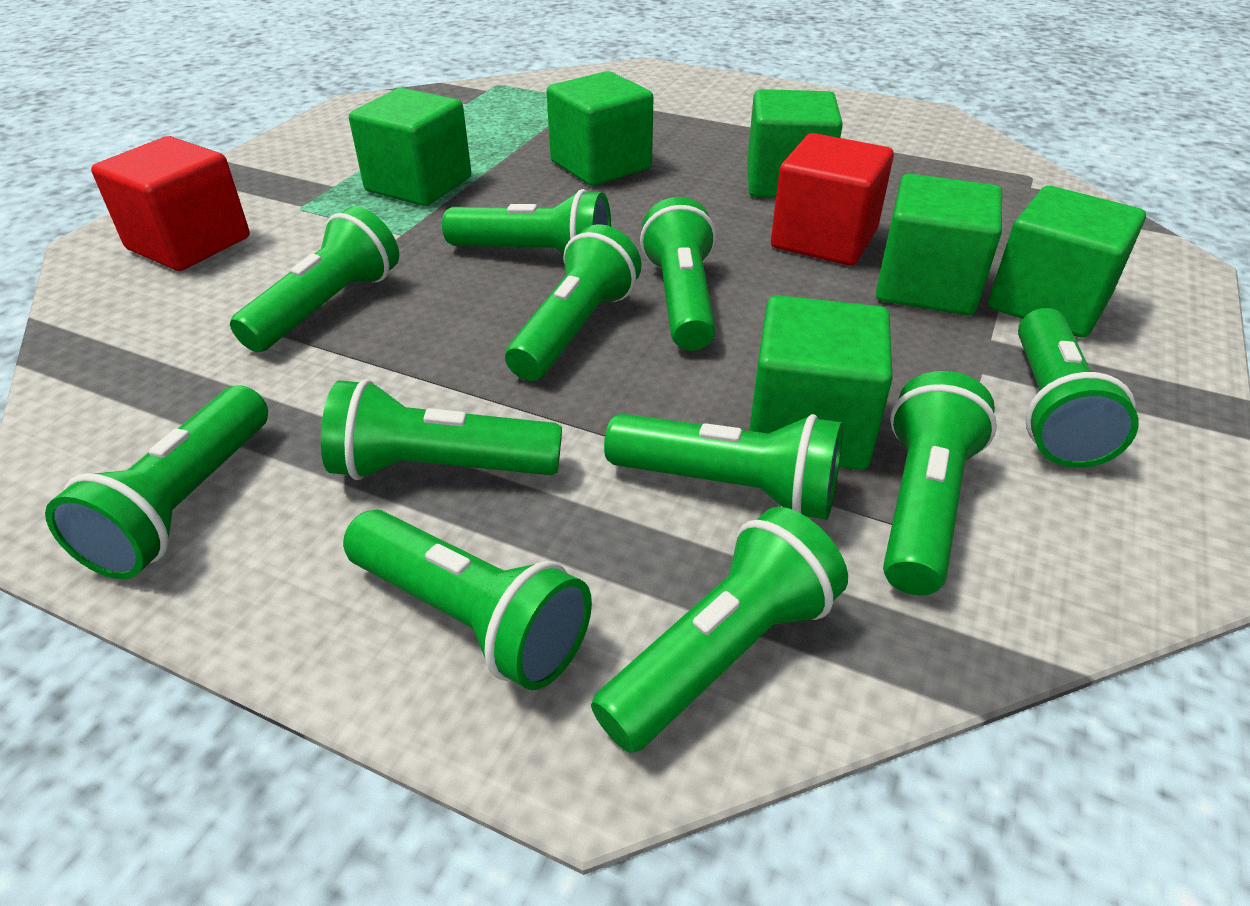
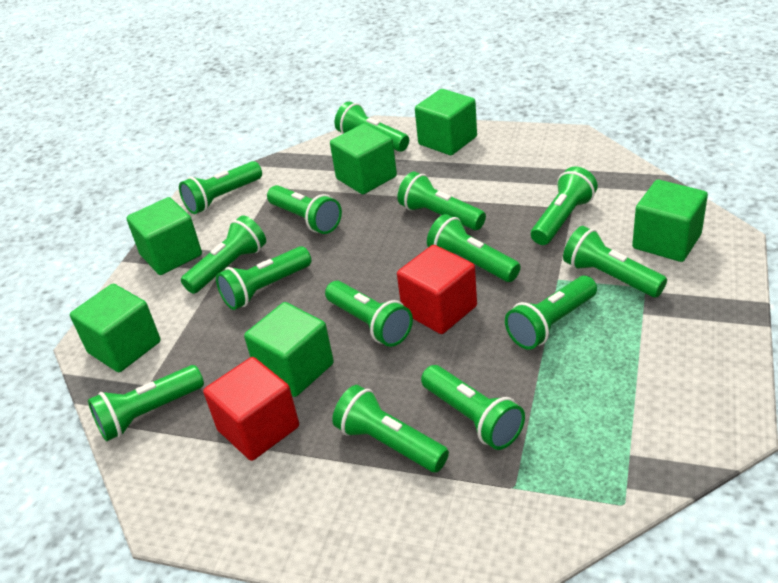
green flashlight: 11 -> 14

